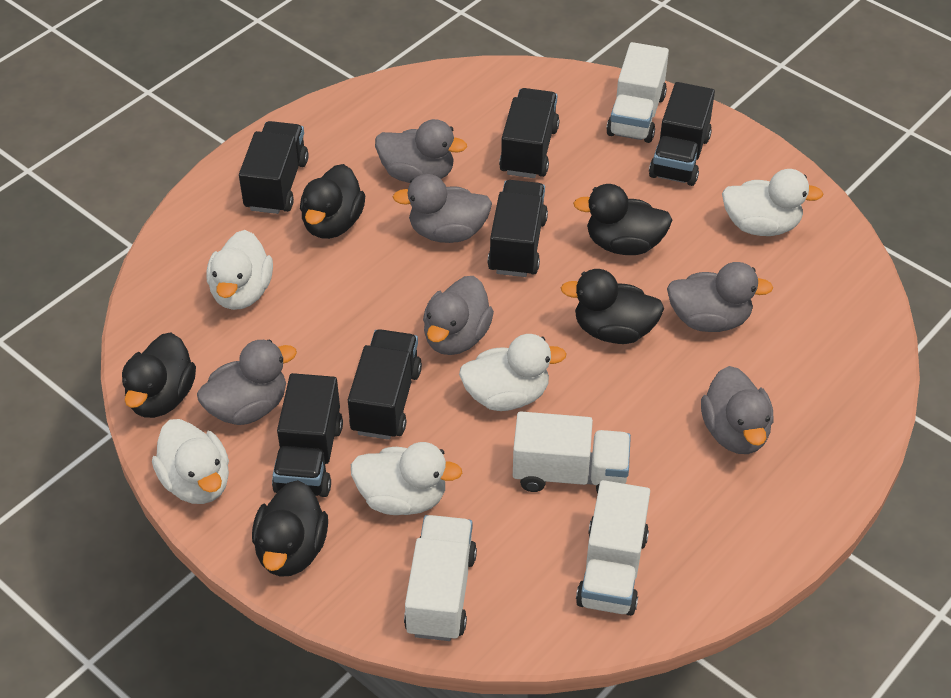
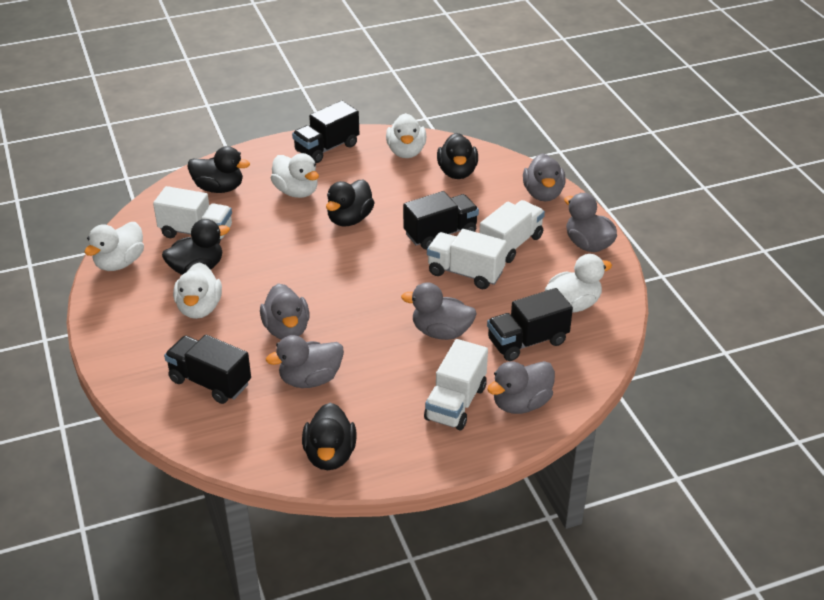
black truck: 6 -> 4

